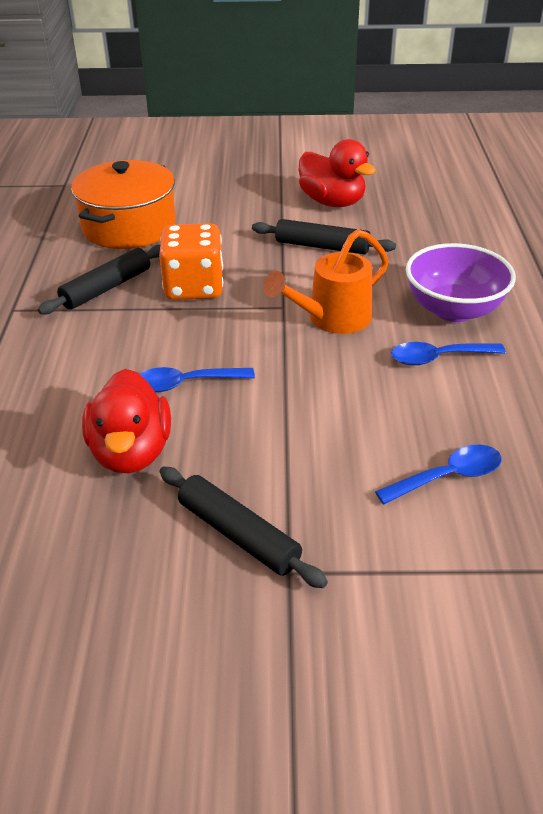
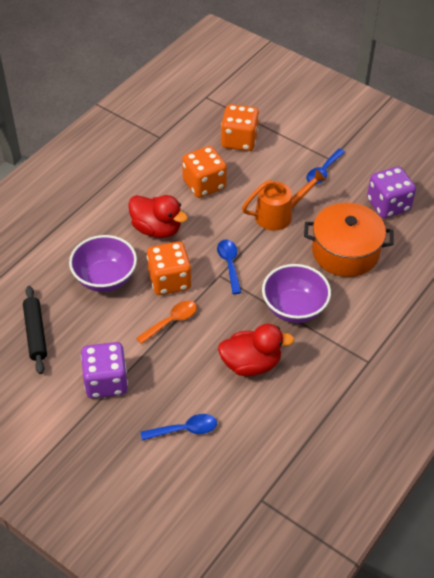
black rolling pin: 3 -> 1
orange dice: 1 -> 3
orange spoon: 0 -> 1
purple bowl: 1 -> 2
purple dice: 0 -> 2

